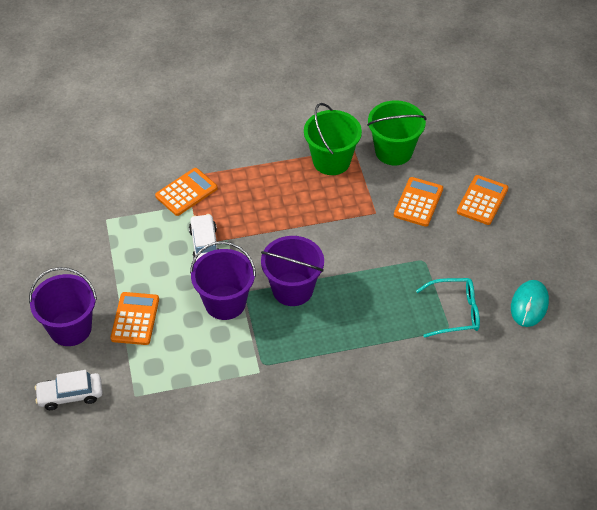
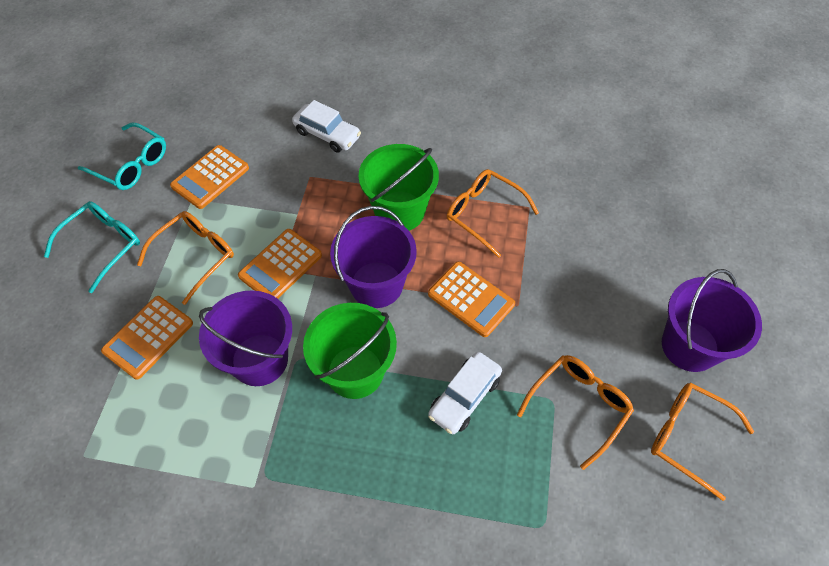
orange glasses: 0 -> 4
turquoise glasses: 1 -> 2
turquoise mouse: 1 -> 0

